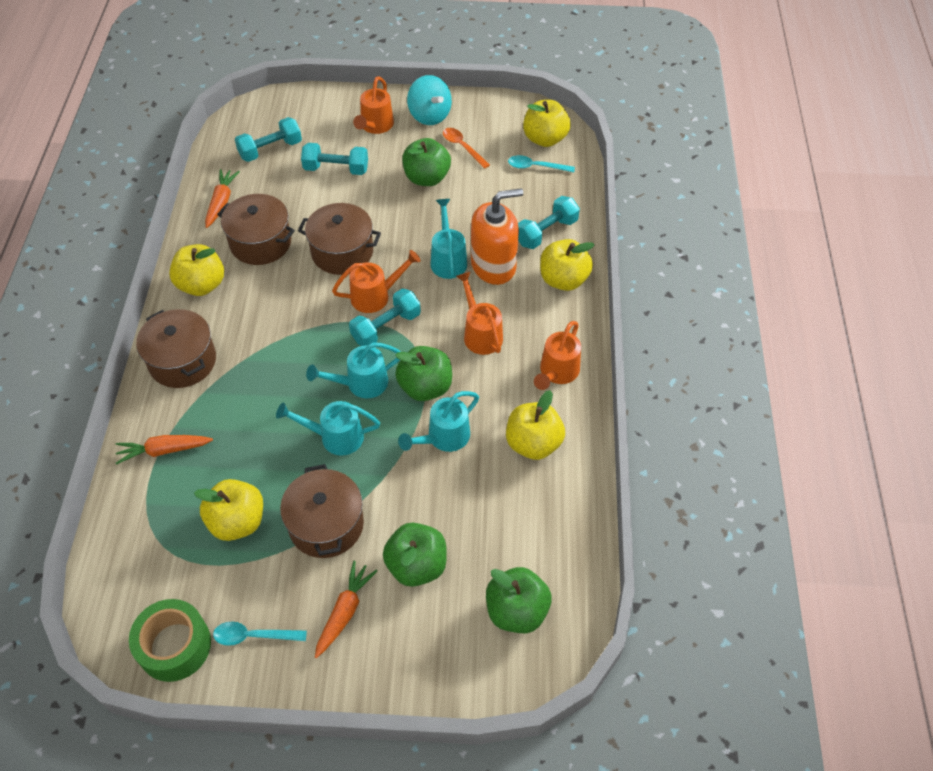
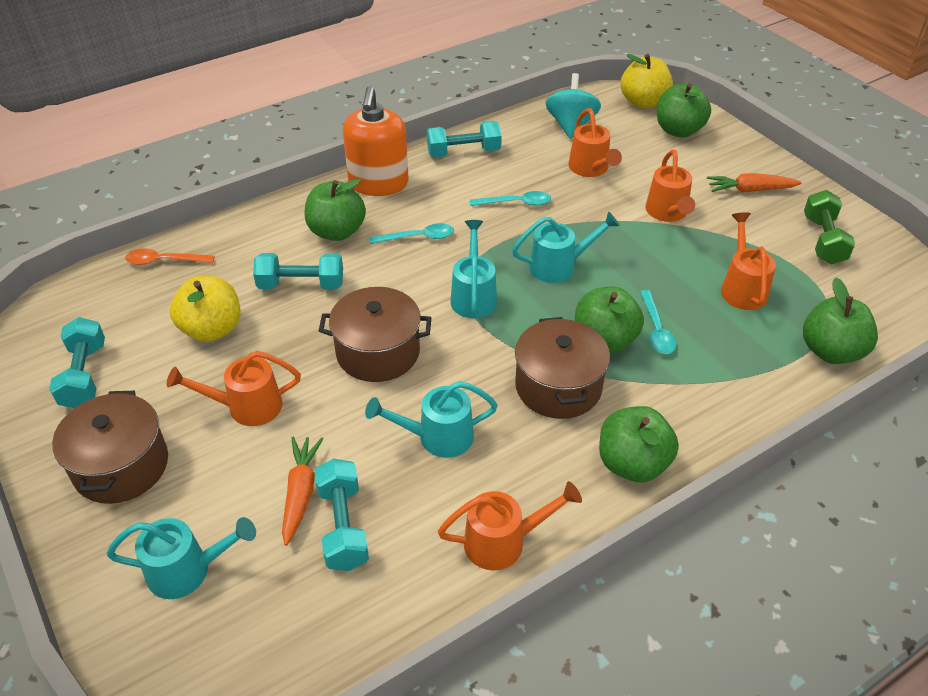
brown pot: 4 -> 3
green apple: 4 -> 5
green dumbbell: 0 -> 1
green tape: 1 -> 0
orange carrot: 3 -> 2
orange watering can: 4 -> 5
turquoise spoon: 2 -> 3
yellow apple: 5 -> 2

